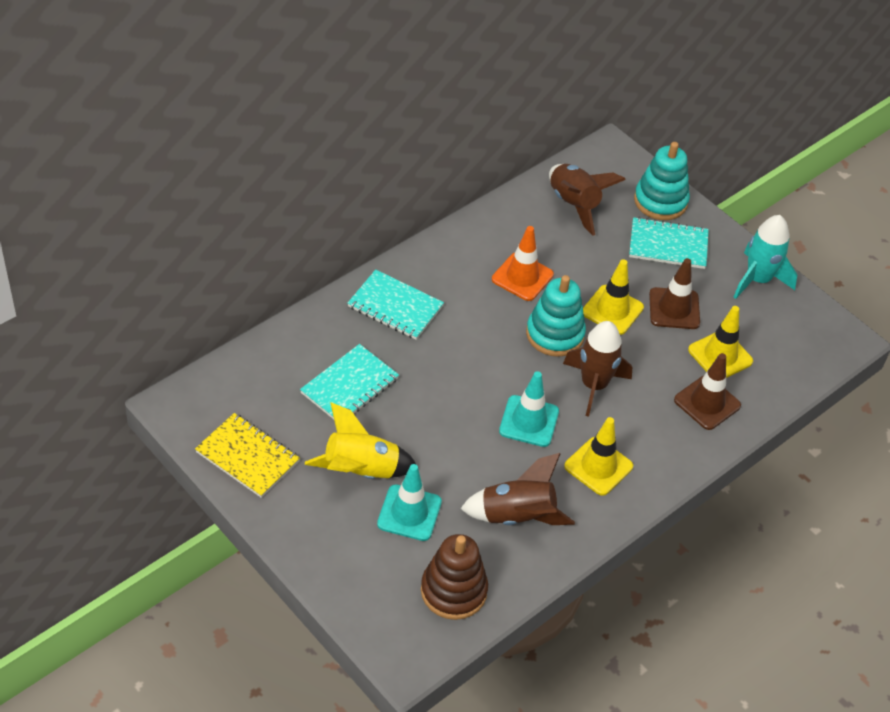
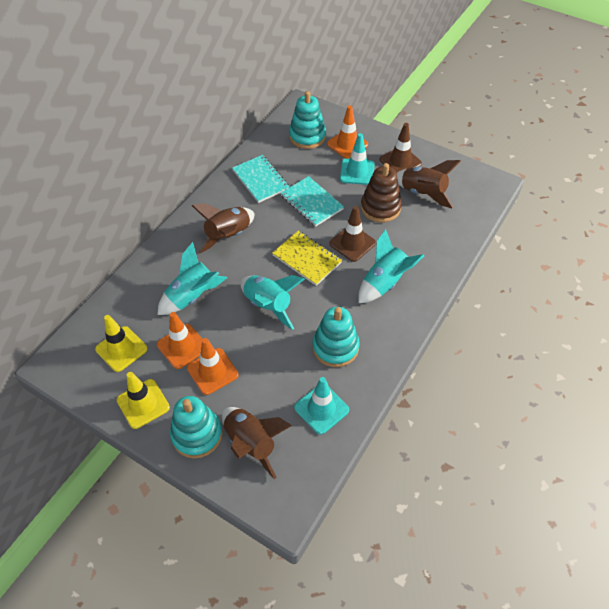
orange traffic cone: 1 -> 3
turquoise notebook: 3 -> 2
turquoise rocket: 1 -> 3
turquoise stacking toy: 2 -> 3
yellow rocket: 1 -> 0
yellow traffic cone: 3 -> 2

